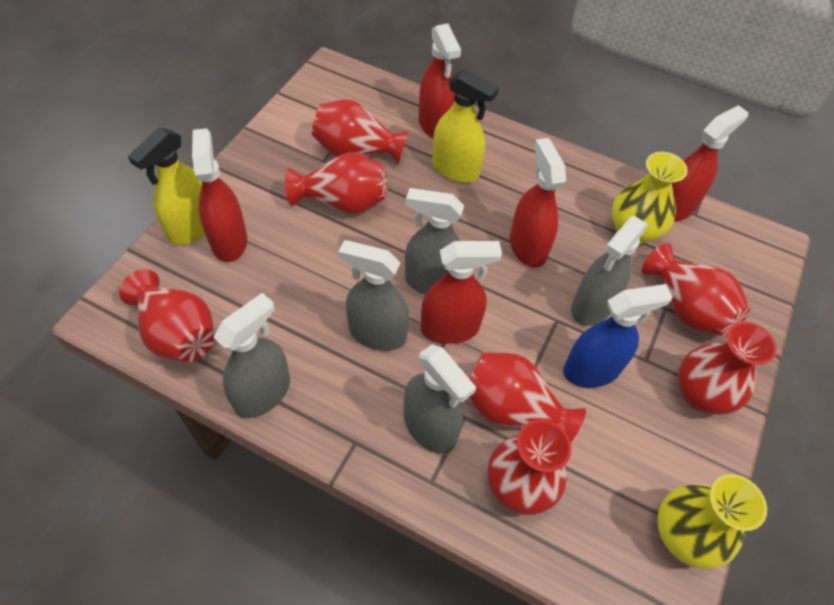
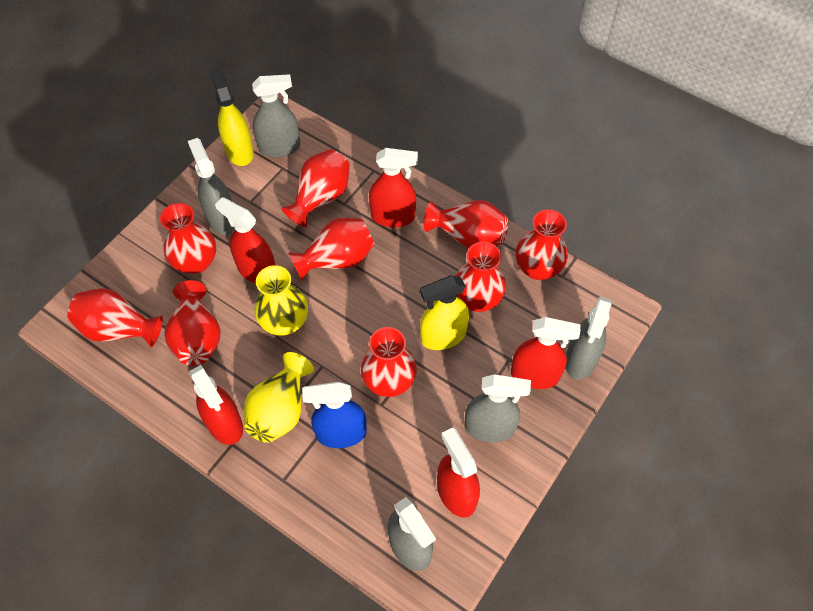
red vase: 7 -> 9

